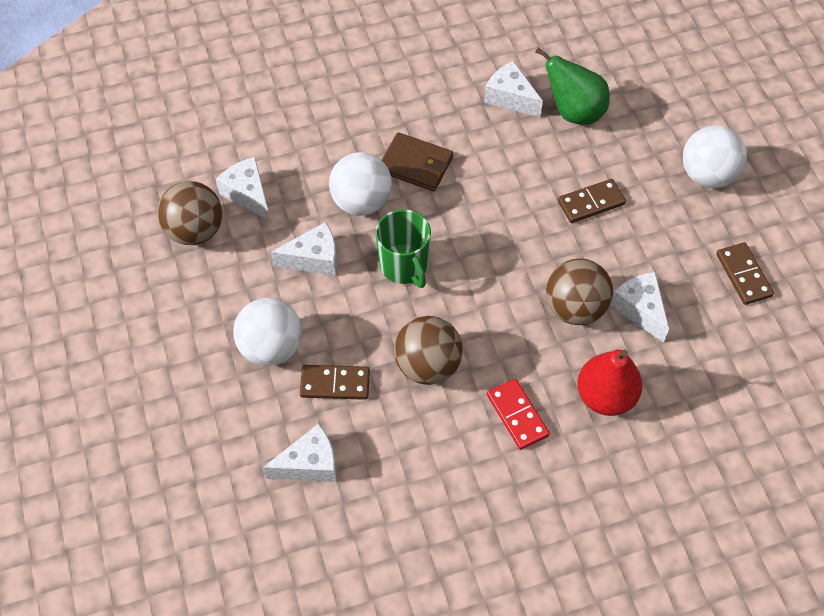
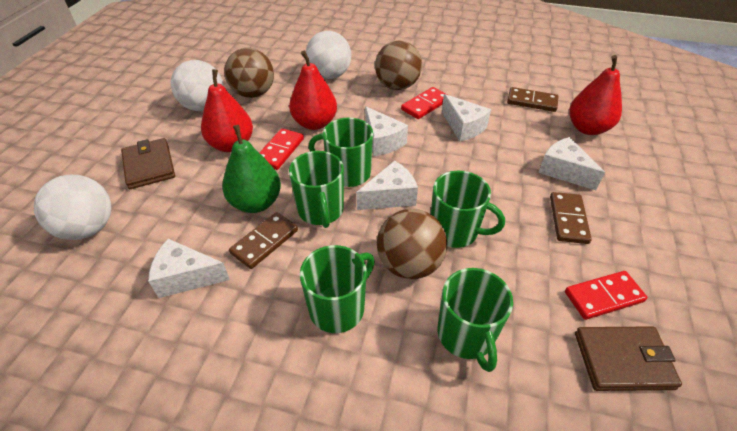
brown wallet: 1 -> 2
green mug: 1 -> 5
red domino: 1 -> 3
red pear: 1 -> 3

